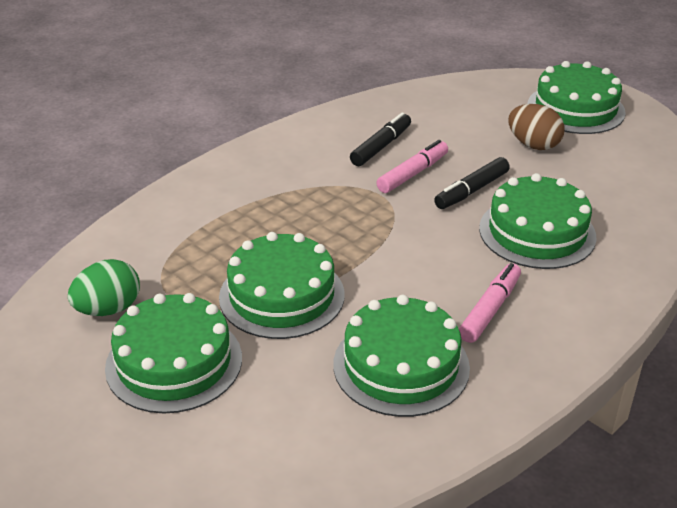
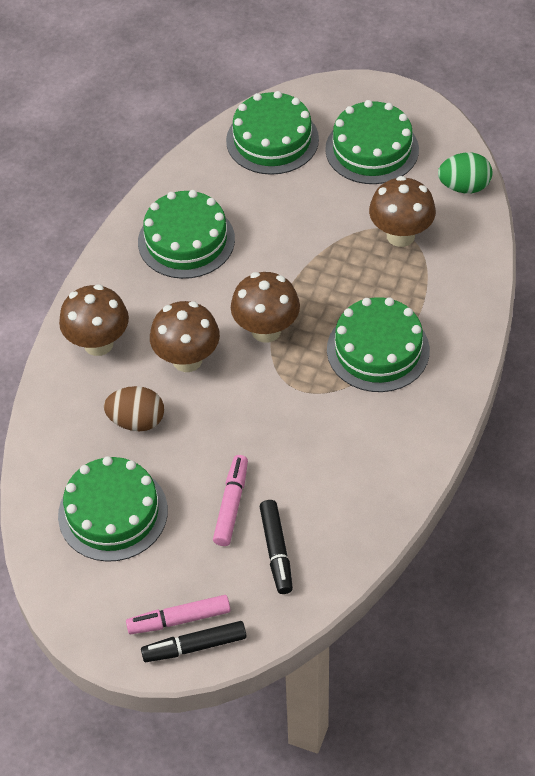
brown mushroom: 0 -> 4

